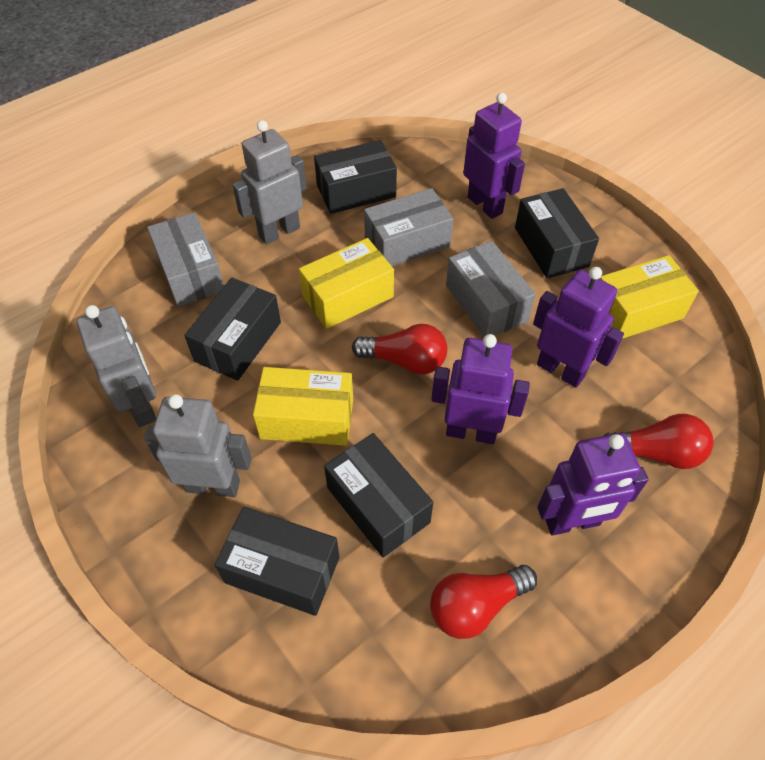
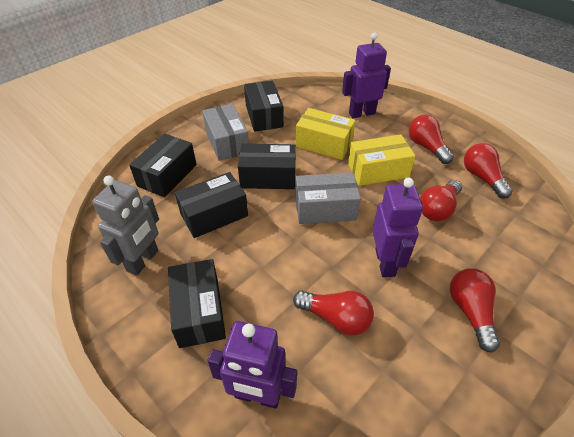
grey box: 3 -> 2
grey robot: 3 -> 1
purple robot: 4 -> 3
red light bulb: 3 -> 5
yellow box: 3 -> 2

